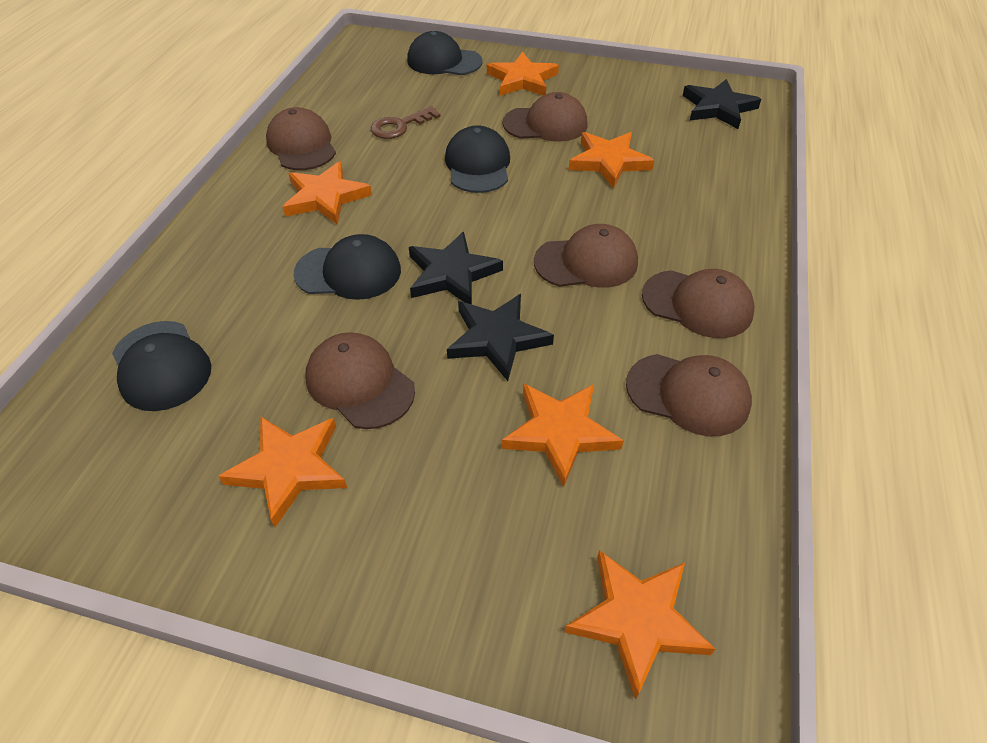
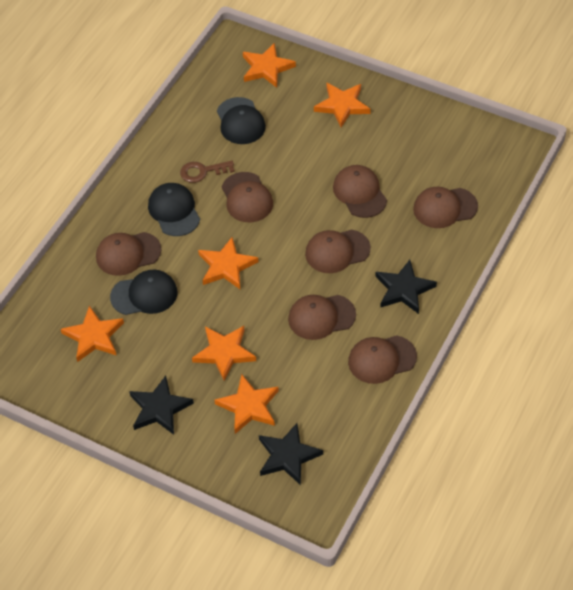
black cap: 4 -> 3
brown cap: 6 -> 7

